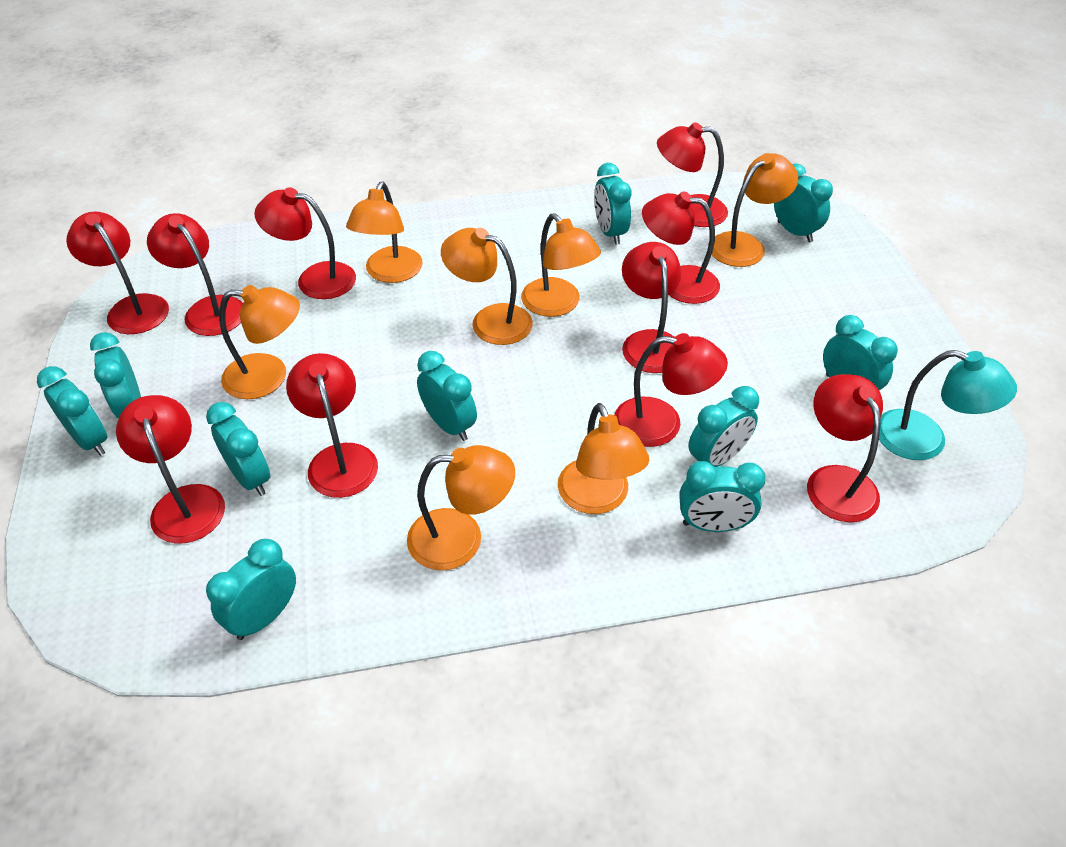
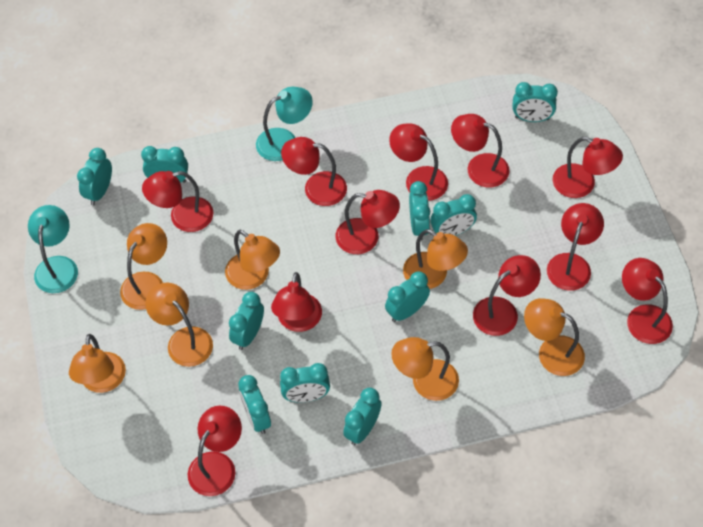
red lamp: 10 -> 11
turquoise lamp: 1 -> 2

